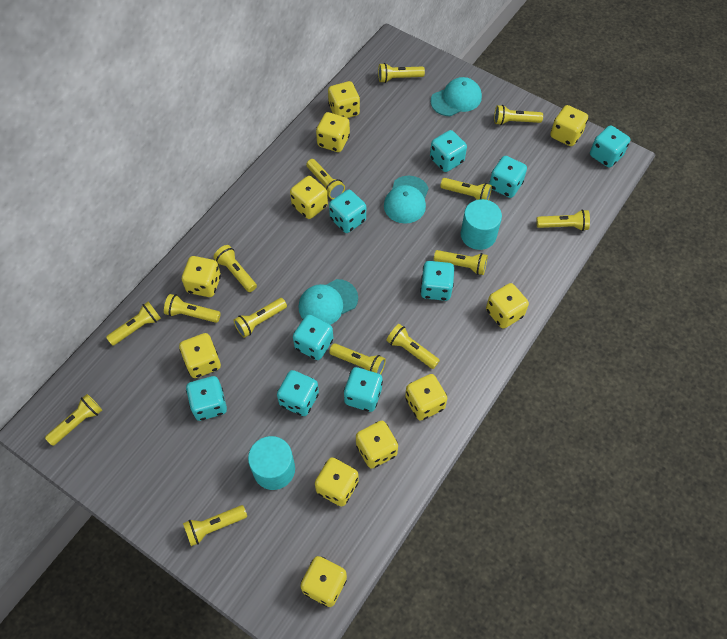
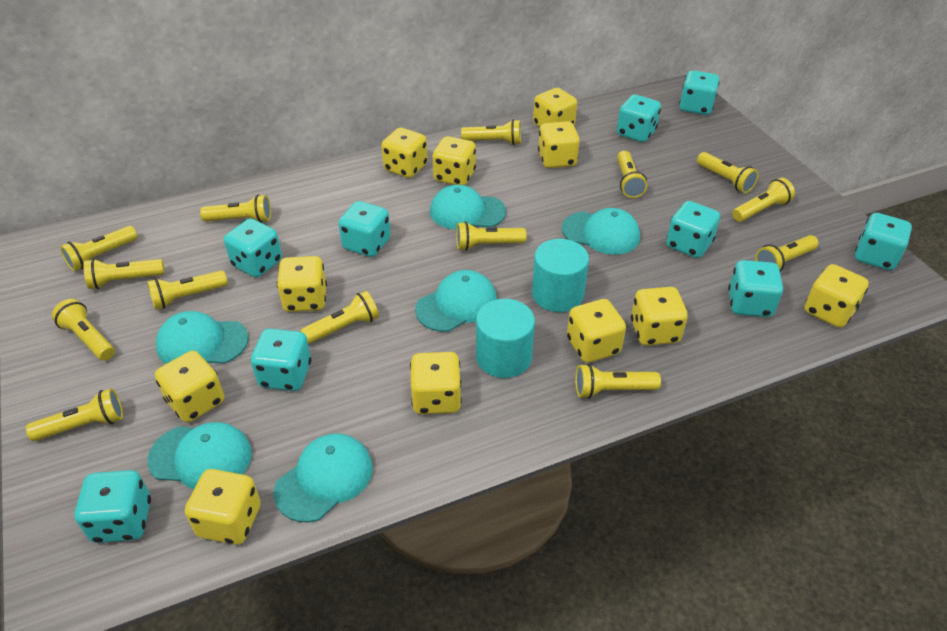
turquoise cap: 3 -> 6

